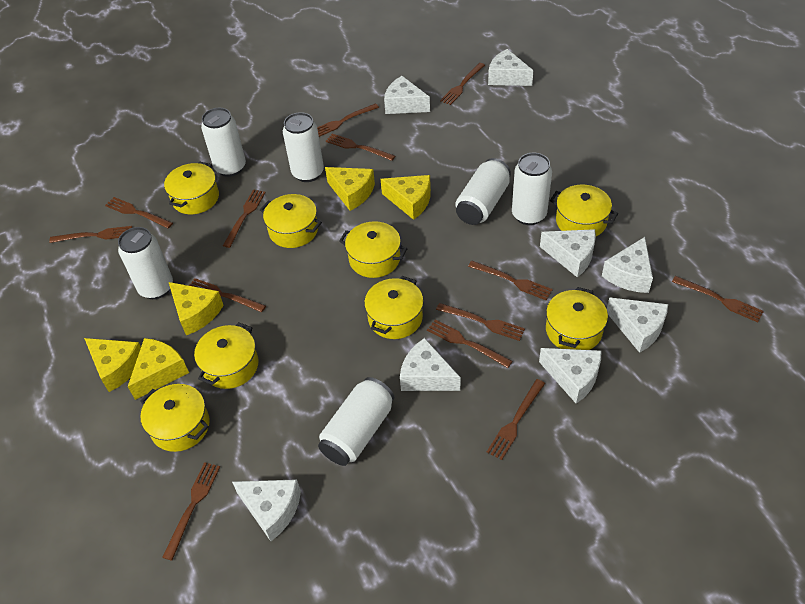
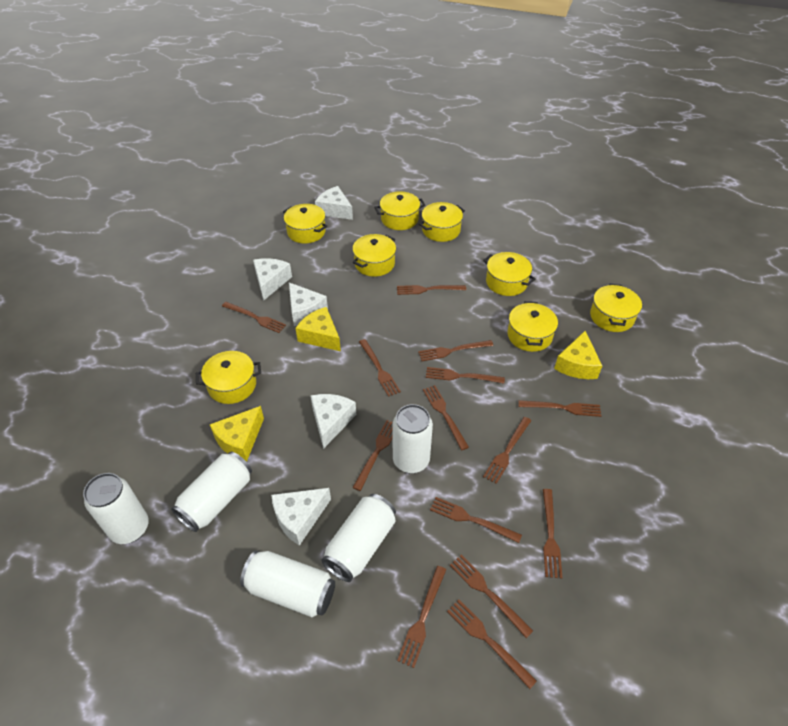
brown fork: 13 -> 14
white can: 6 -> 5
white cheese: 8 -> 5
yellow cheese: 5 -> 3

